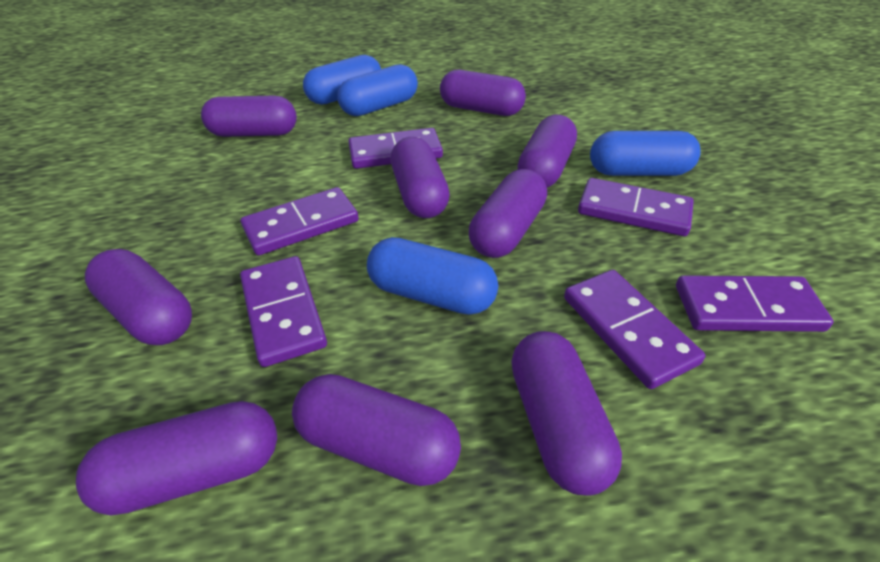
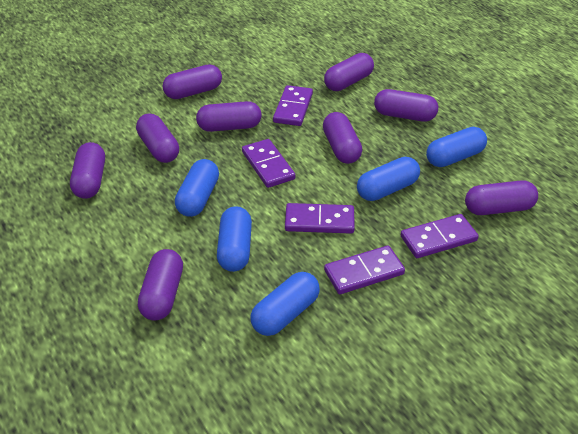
blue capsule: 4 -> 5
purple domino: 6 -> 5

